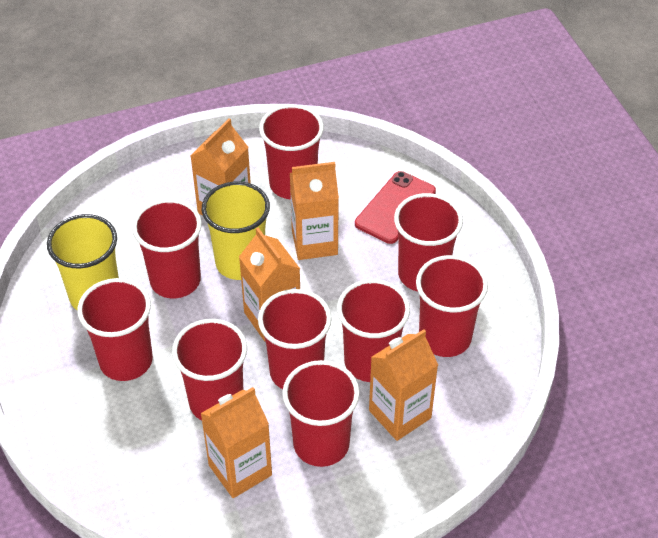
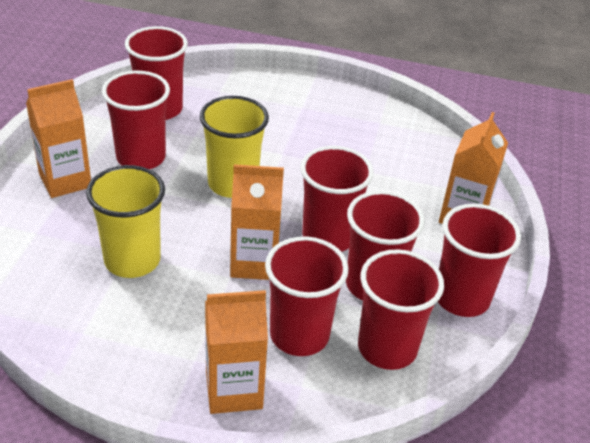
orange carton: 5 -> 4
red cup: 9 -> 7
red phone: 1 -> 0

